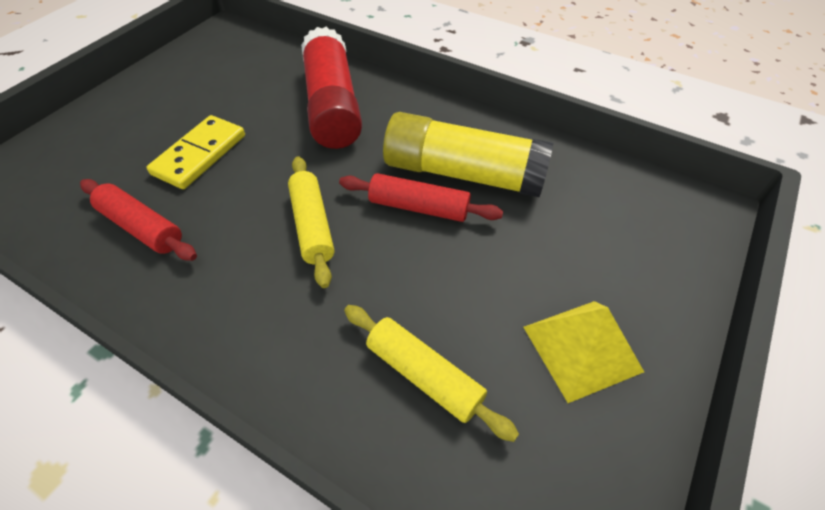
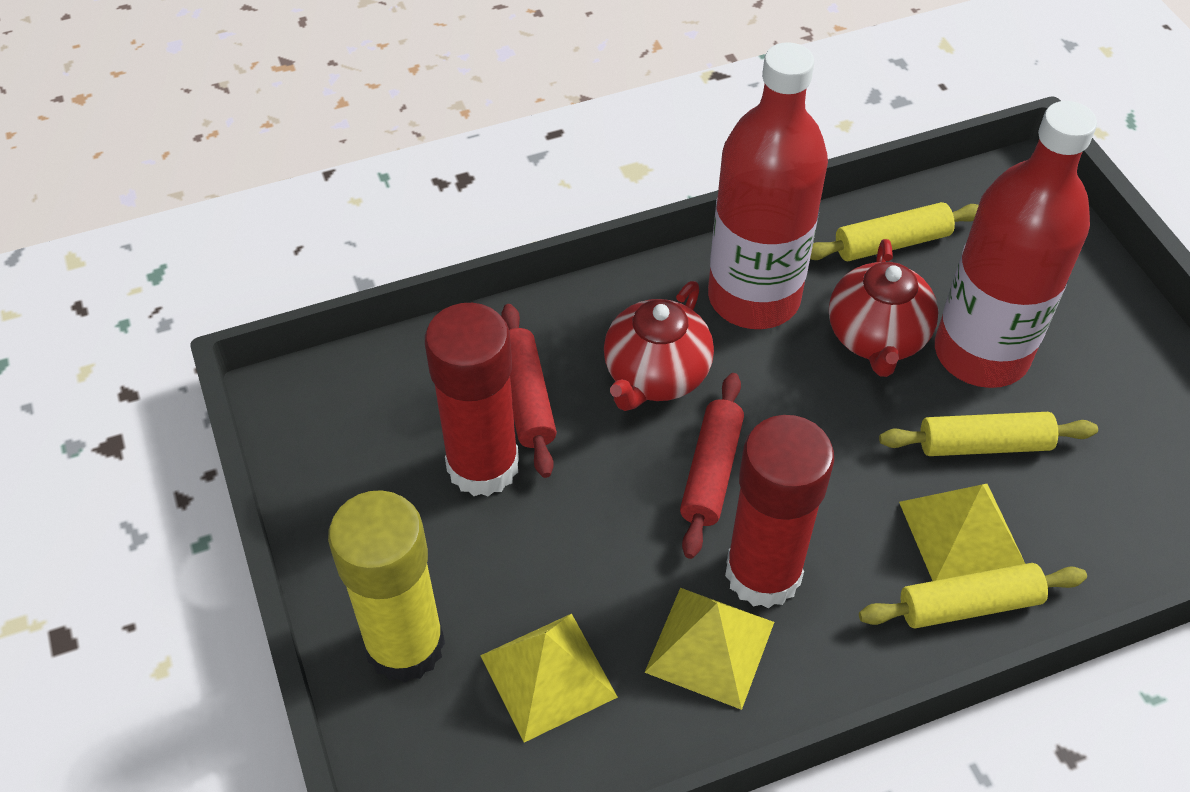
red bottle: 0 -> 2
red glue stick: 1 -> 2
red teapot: 0 -> 2
yellow domino: 1 -> 0
yellow pyramid: 1 -> 3
yellow rolling pin: 2 -> 3

